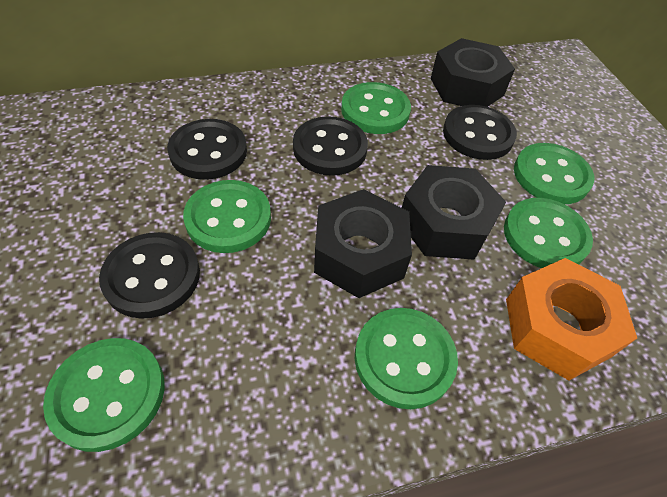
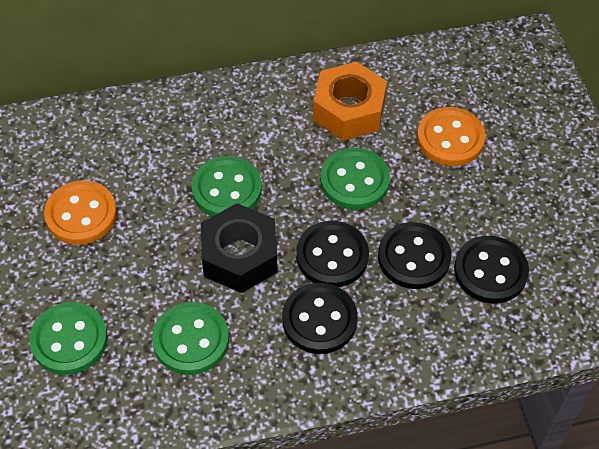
black nut: 3 -> 1
green button: 6 -> 4
orange button: 0 -> 2

